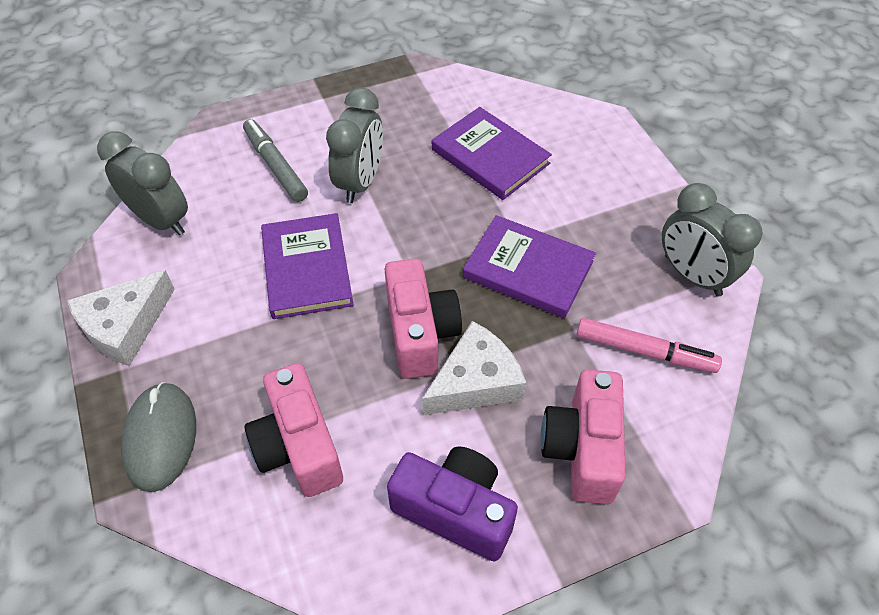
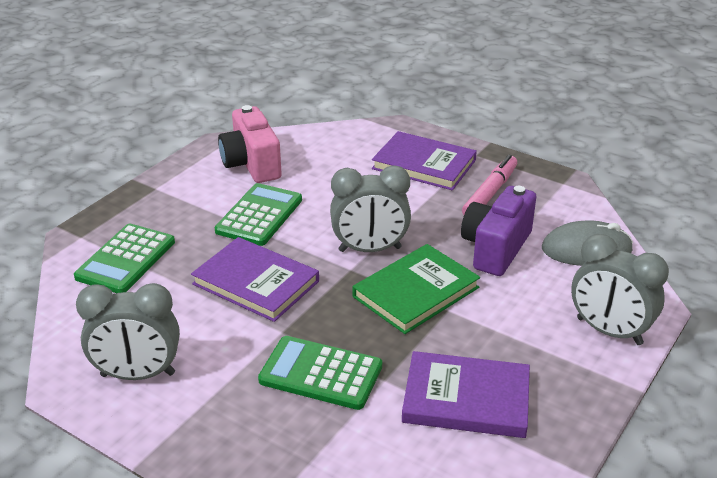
green book: 0 -> 1
green calculator: 0 -> 3
grey marker: 1 -> 0
pink camera: 3 -> 1
white cheese: 2 -> 0

